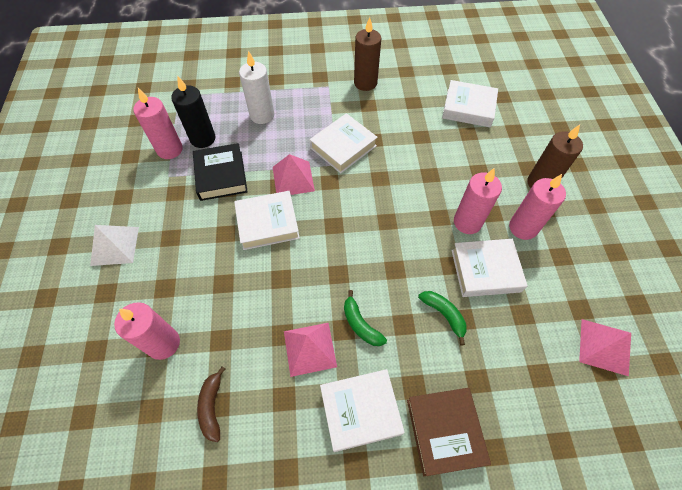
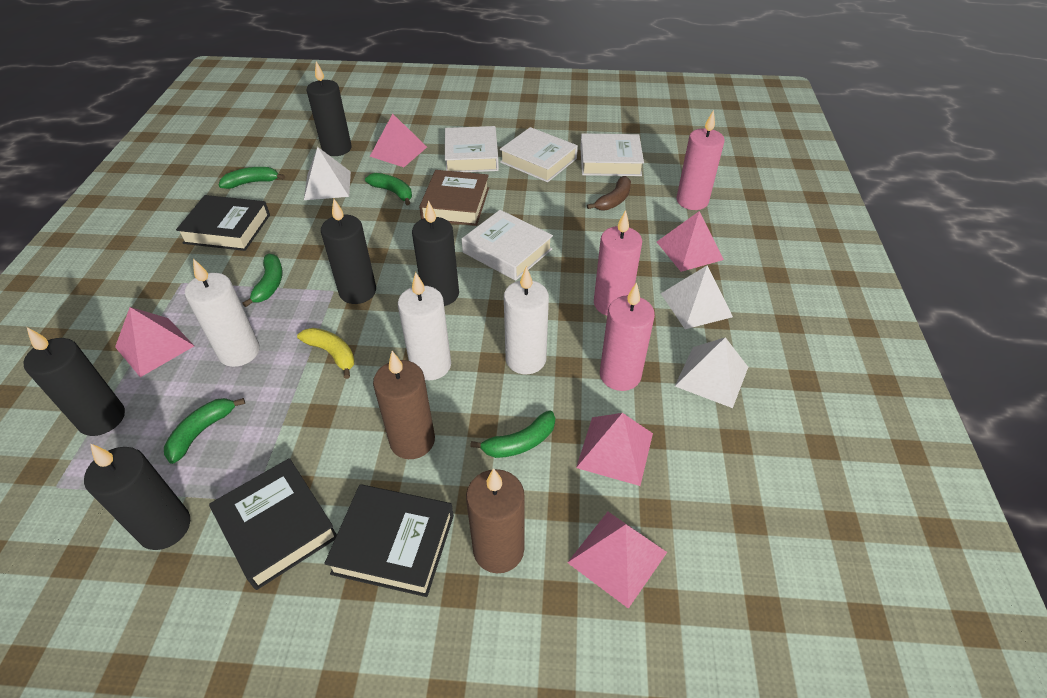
black book: 1 -> 3
black candle: 1 -> 5
green banana: 2 -> 5
pink candle: 4 -> 3
pink pyramid: 3 -> 5
white book: 5 -> 4
white candle: 1 -> 3
white pyramid: 1 -> 3
yellow banana: 0 -> 1

